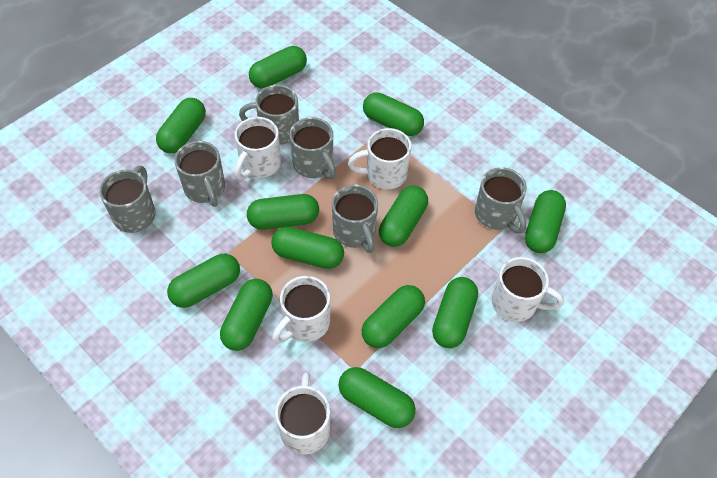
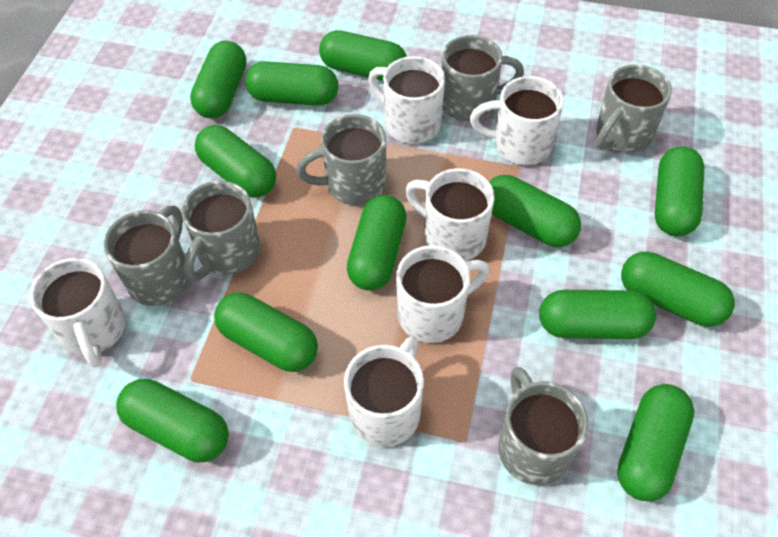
white mug: 5 -> 6

